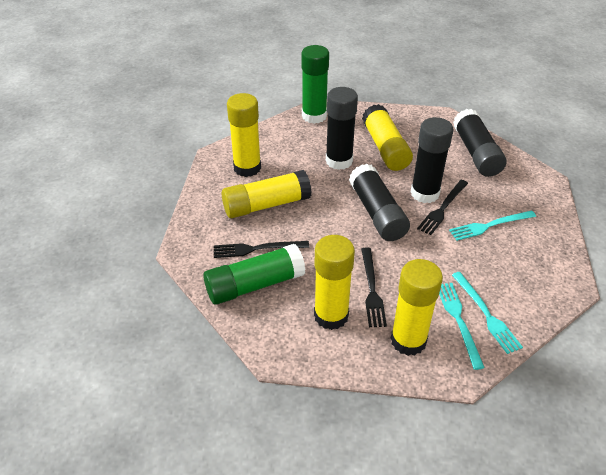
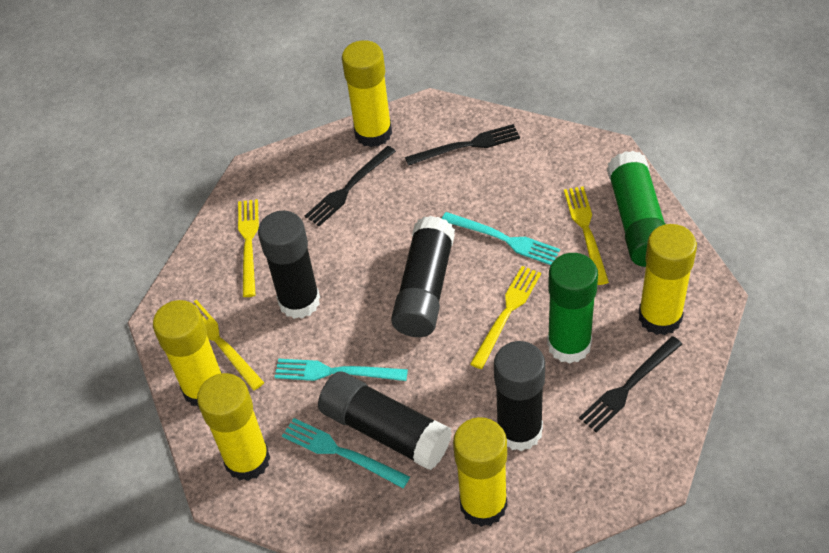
yellow fork: 0 -> 4

